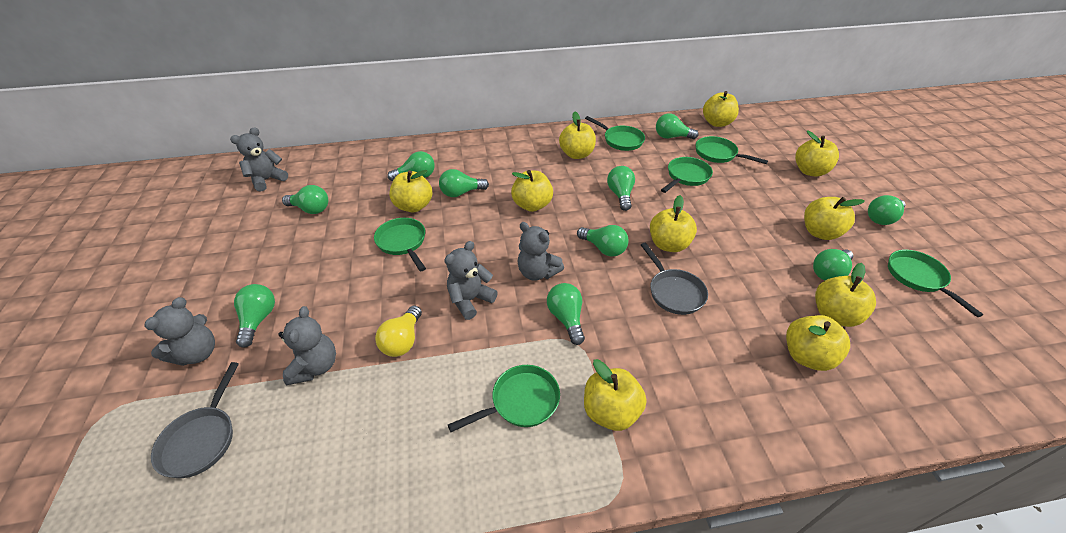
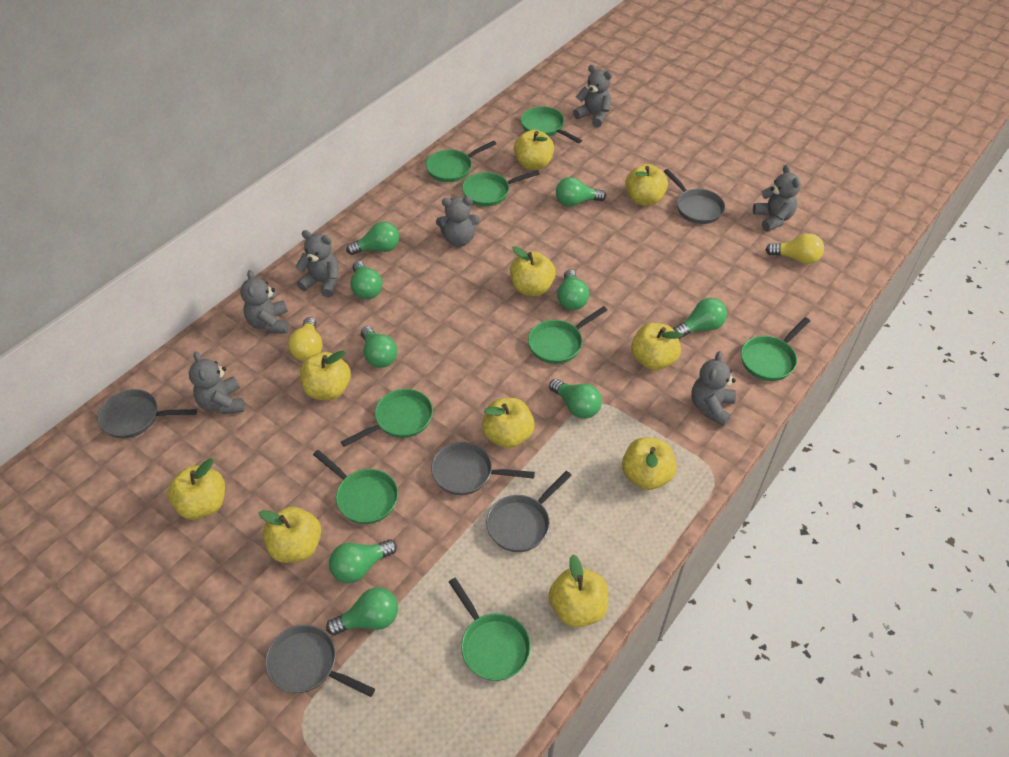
green light bulb: 10 -> 9
green pan: 6 -> 8
grey pan: 2 -> 5
grey teddy bear: 5 -> 7
yellow light bulb: 1 -> 2

